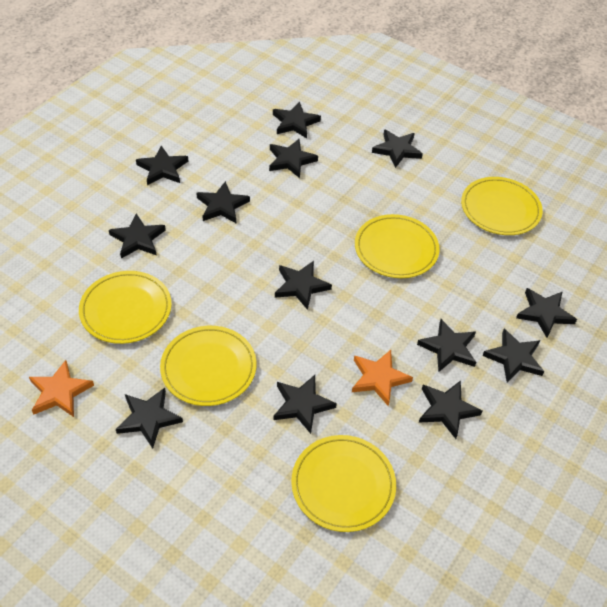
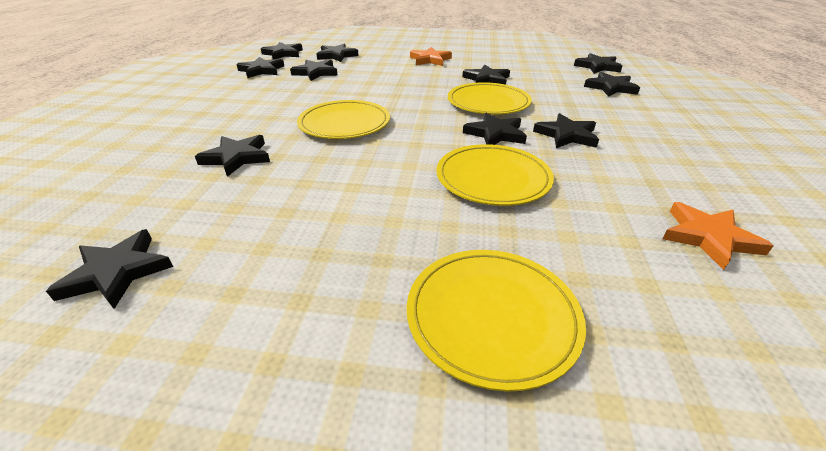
black star: 13 -> 11
yellow plate: 5 -> 4

